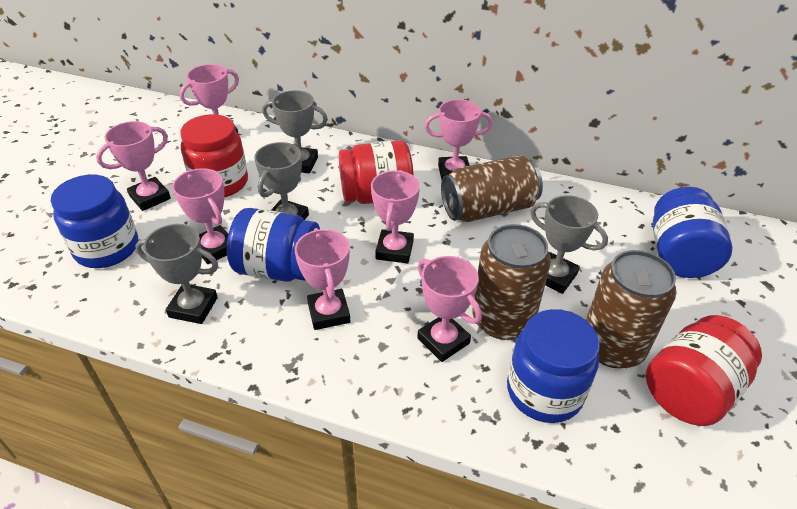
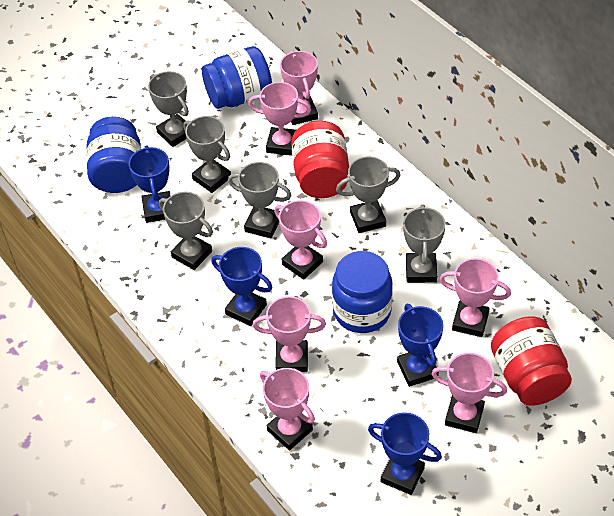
blue jar: 4 -> 3
blue trophy: 0 -> 4
brown can: 3 -> 0
grey trophy: 4 -> 6
red jar: 3 -> 2

